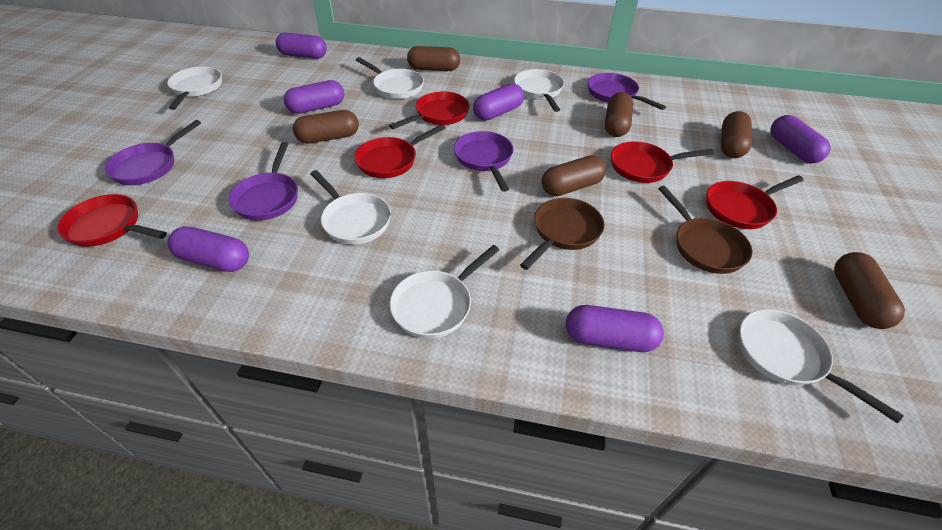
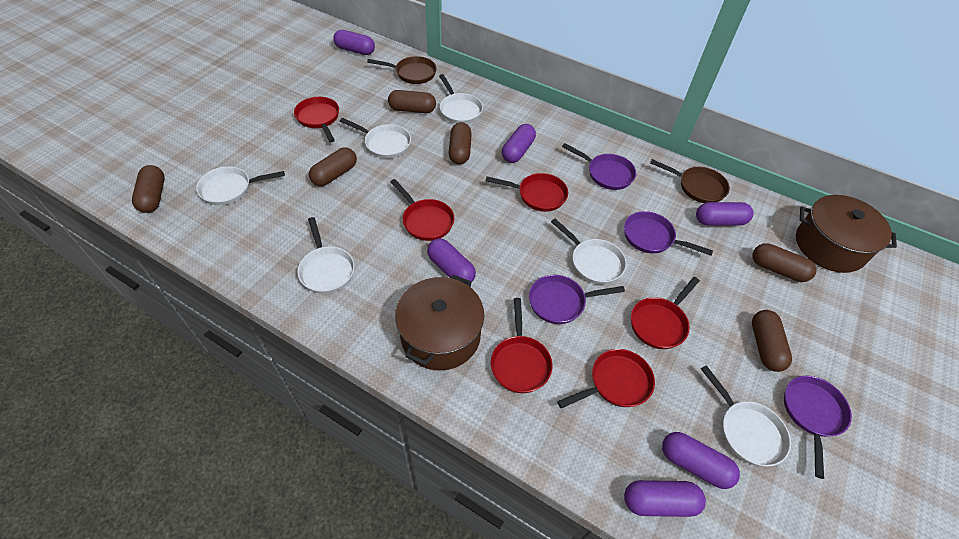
brown pot: 0 -> 2
red pan: 5 -> 6

